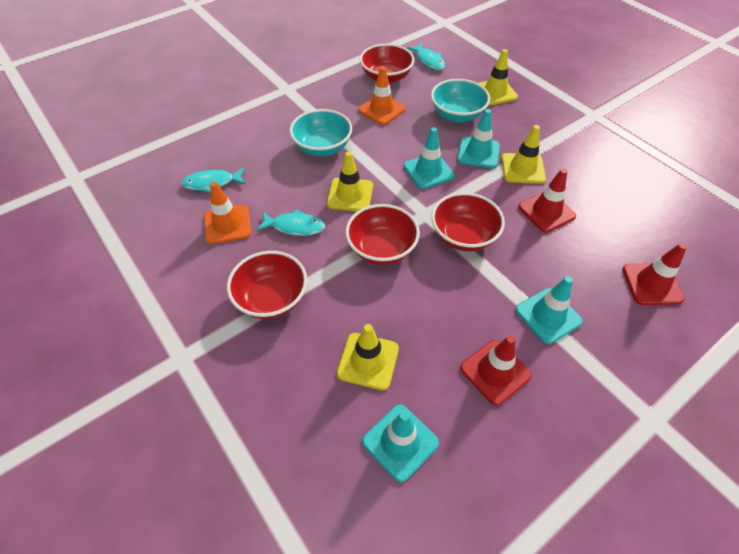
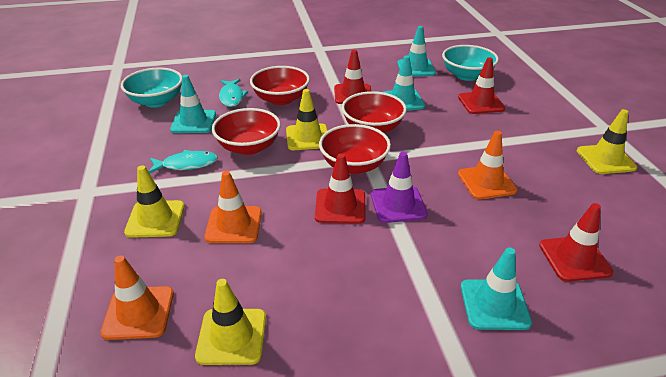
orange traffic cone: 2 -> 3
purple traffic cone: 0 -> 1
red traffic cone: 3 -> 4
turquoise fish: 3 -> 2

